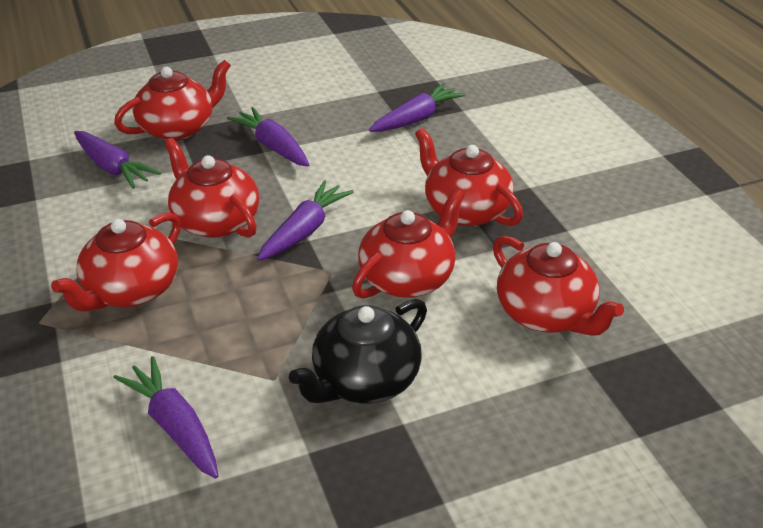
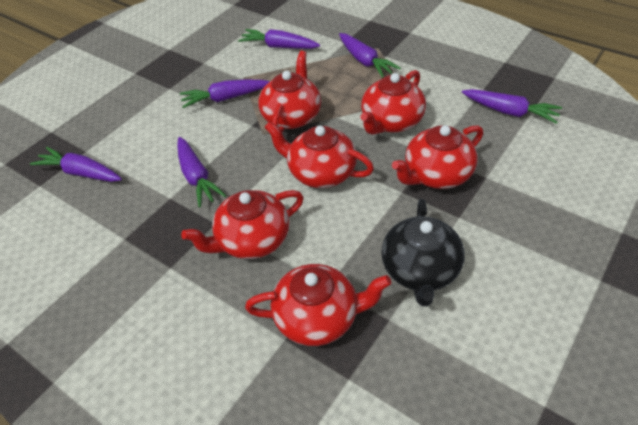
purple carrot: 5 -> 6

